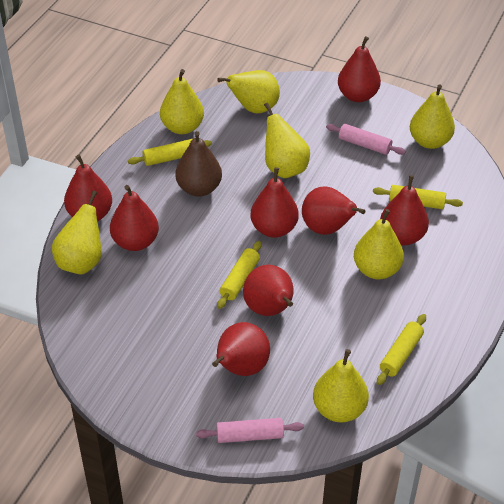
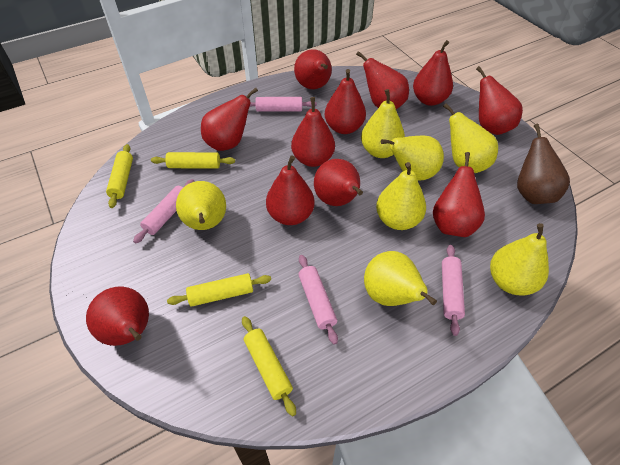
pink rolling pin: 2 -> 4
red pear: 8 -> 11

